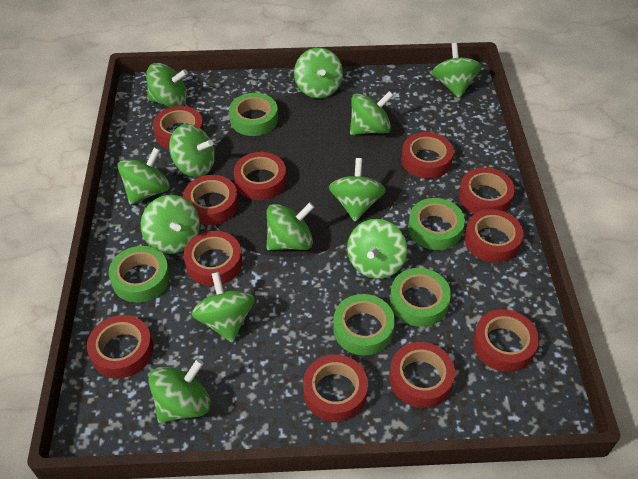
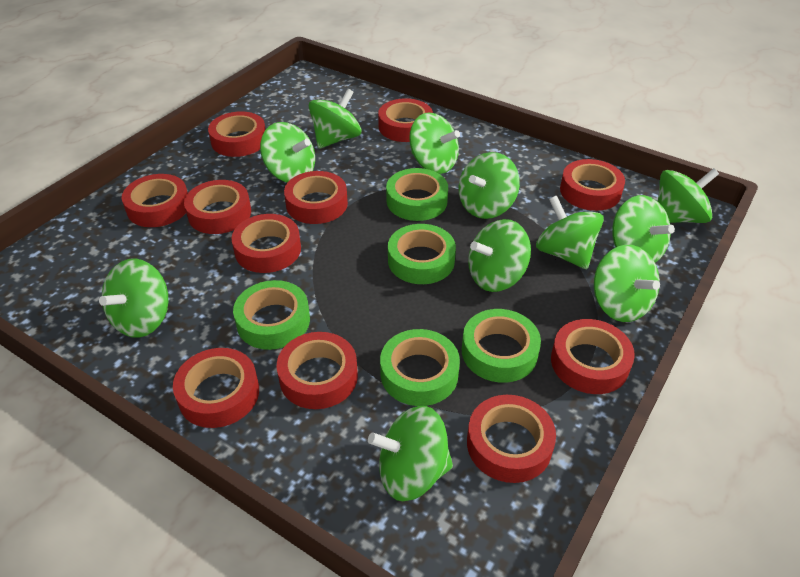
green spinning top: 12 -> 11

